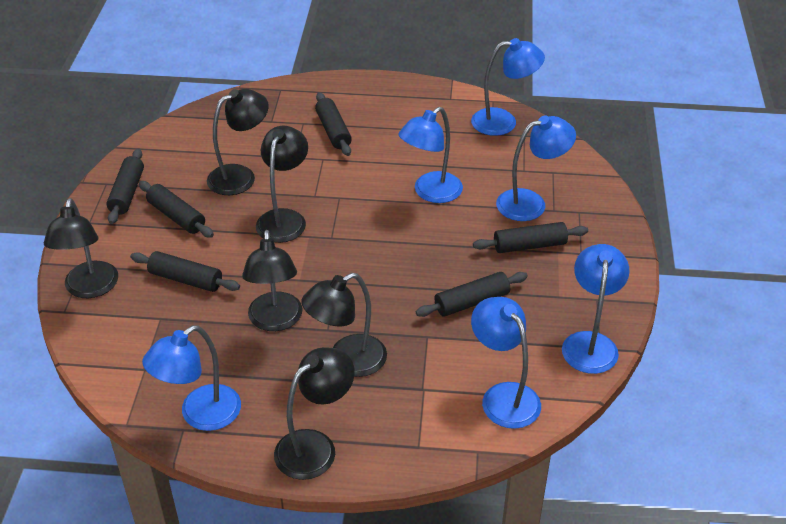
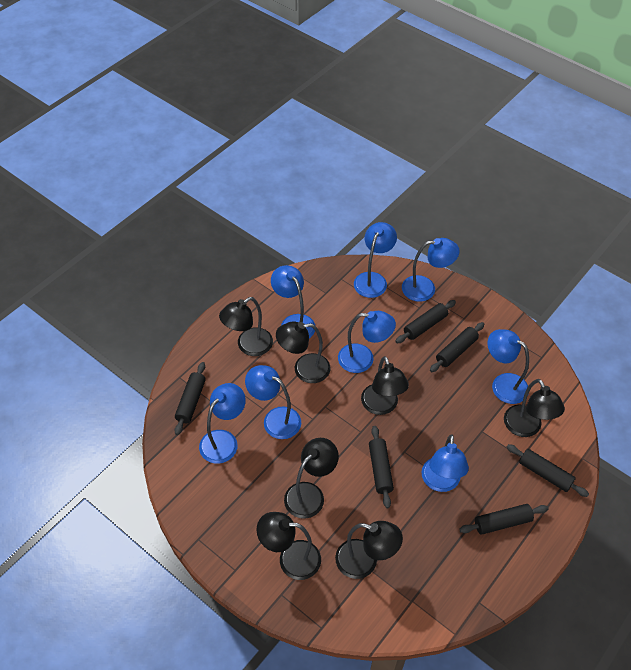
black lamp: 6 -> 7
blue lamp: 6 -> 8

